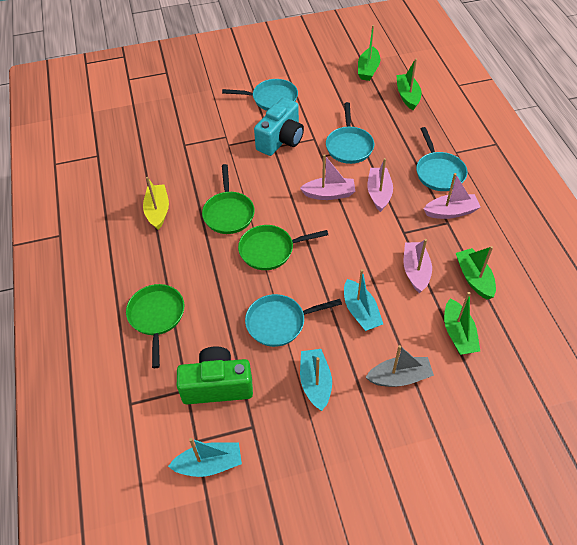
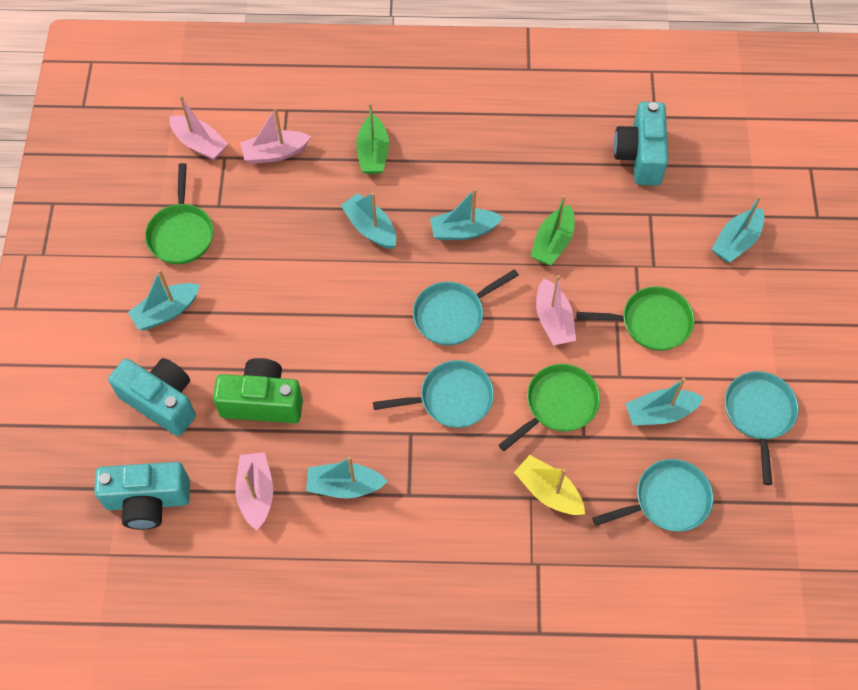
green boat: 4 -> 2
grey boat: 1 -> 0
turquoise boat: 3 -> 6
turquoise camera: 1 -> 3

